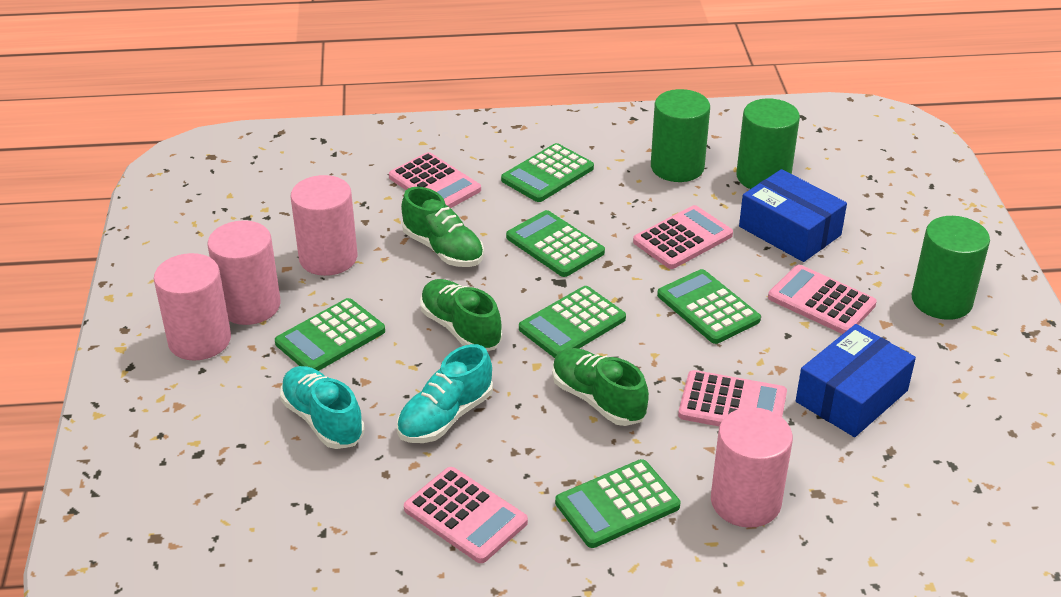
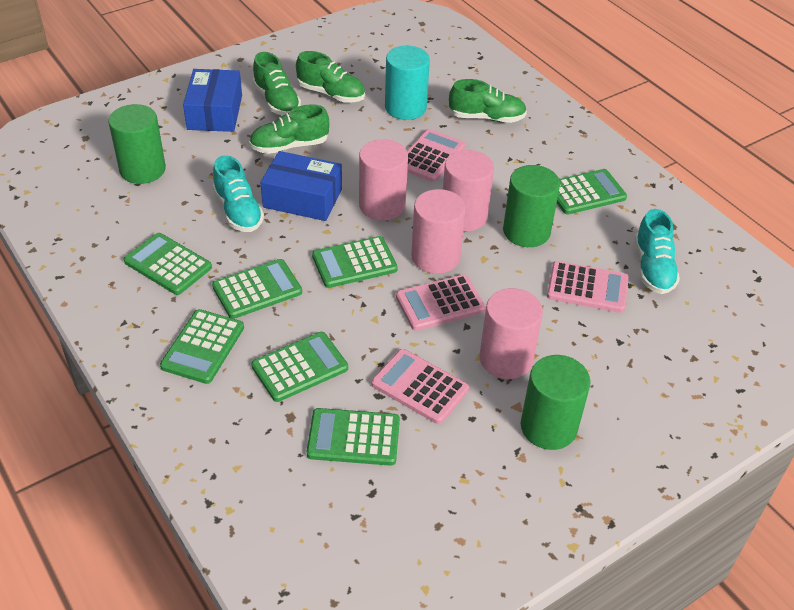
green calculator: 6 -> 7
green shoe: 3 -> 4
pink calculator: 5 -> 4
turquoise cylinder: 0 -> 1

